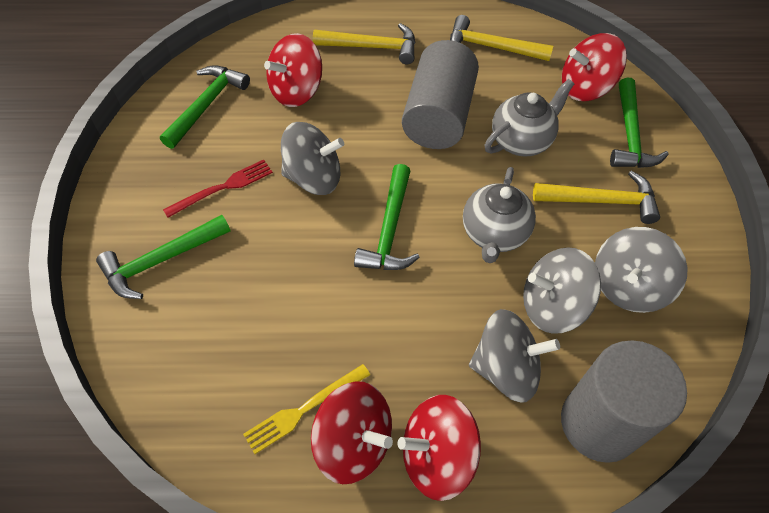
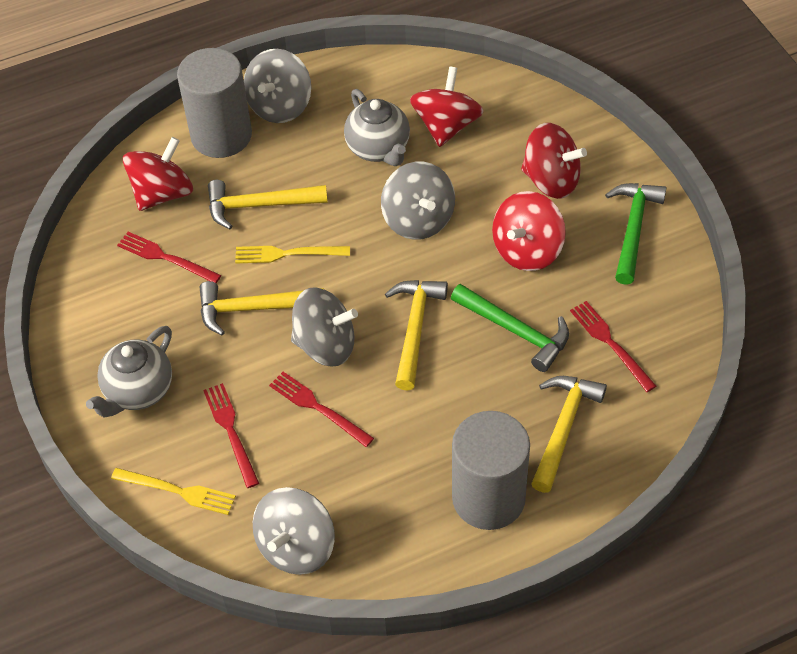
green hammer: 4 -> 2
red fork: 1 -> 4
yellow fork: 1 -> 2
yellow hammer: 3 -> 4

